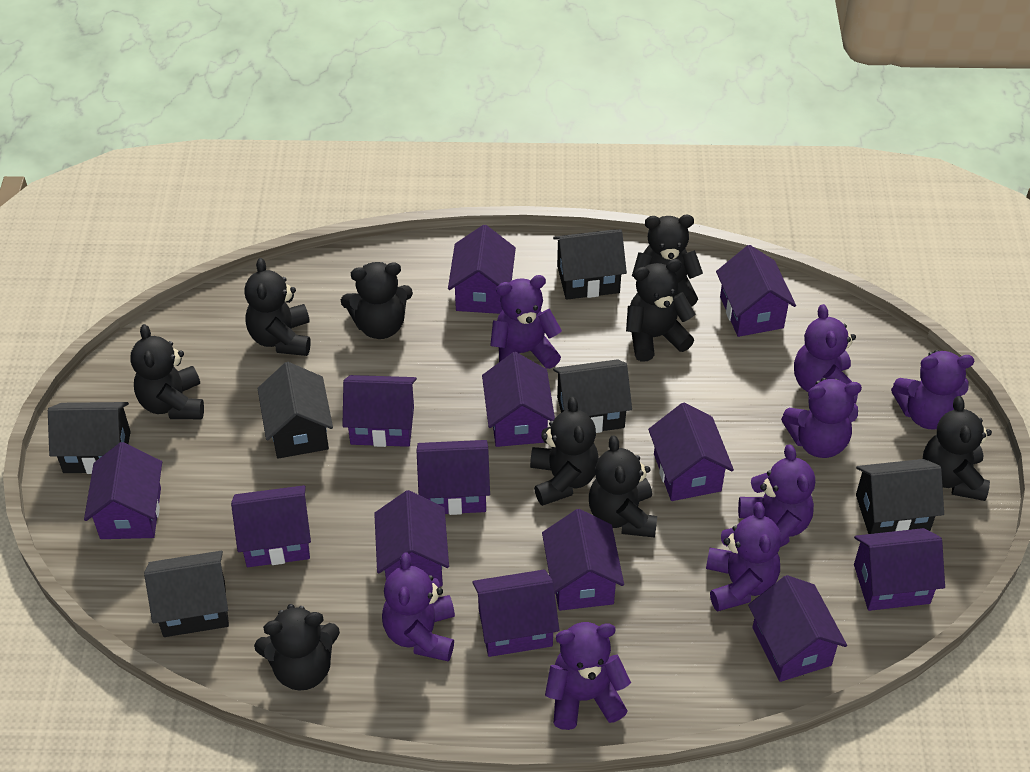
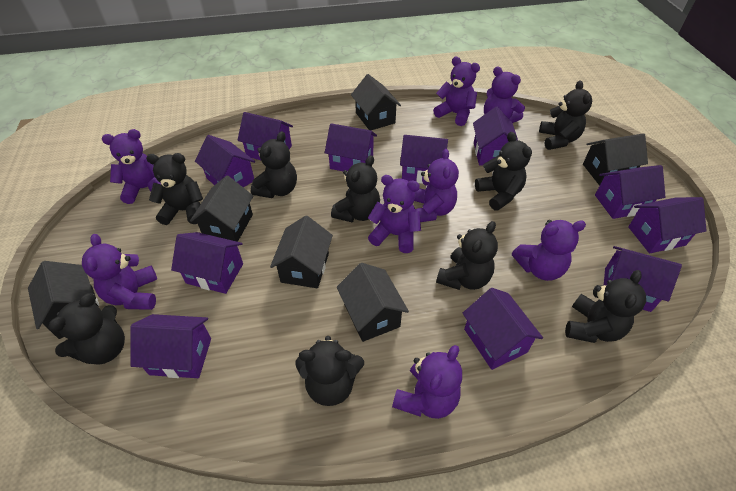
purple house: 13 -> 11

